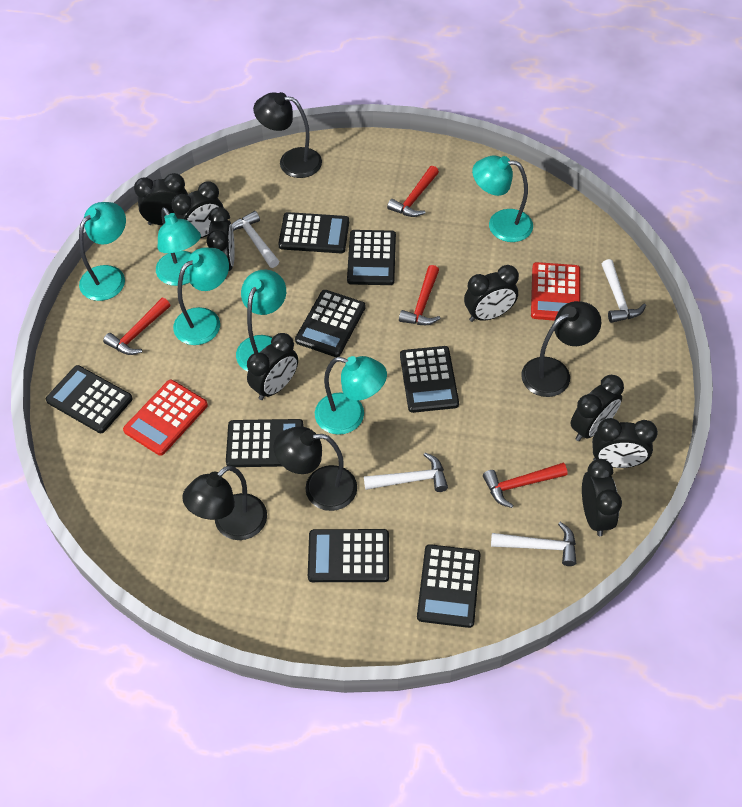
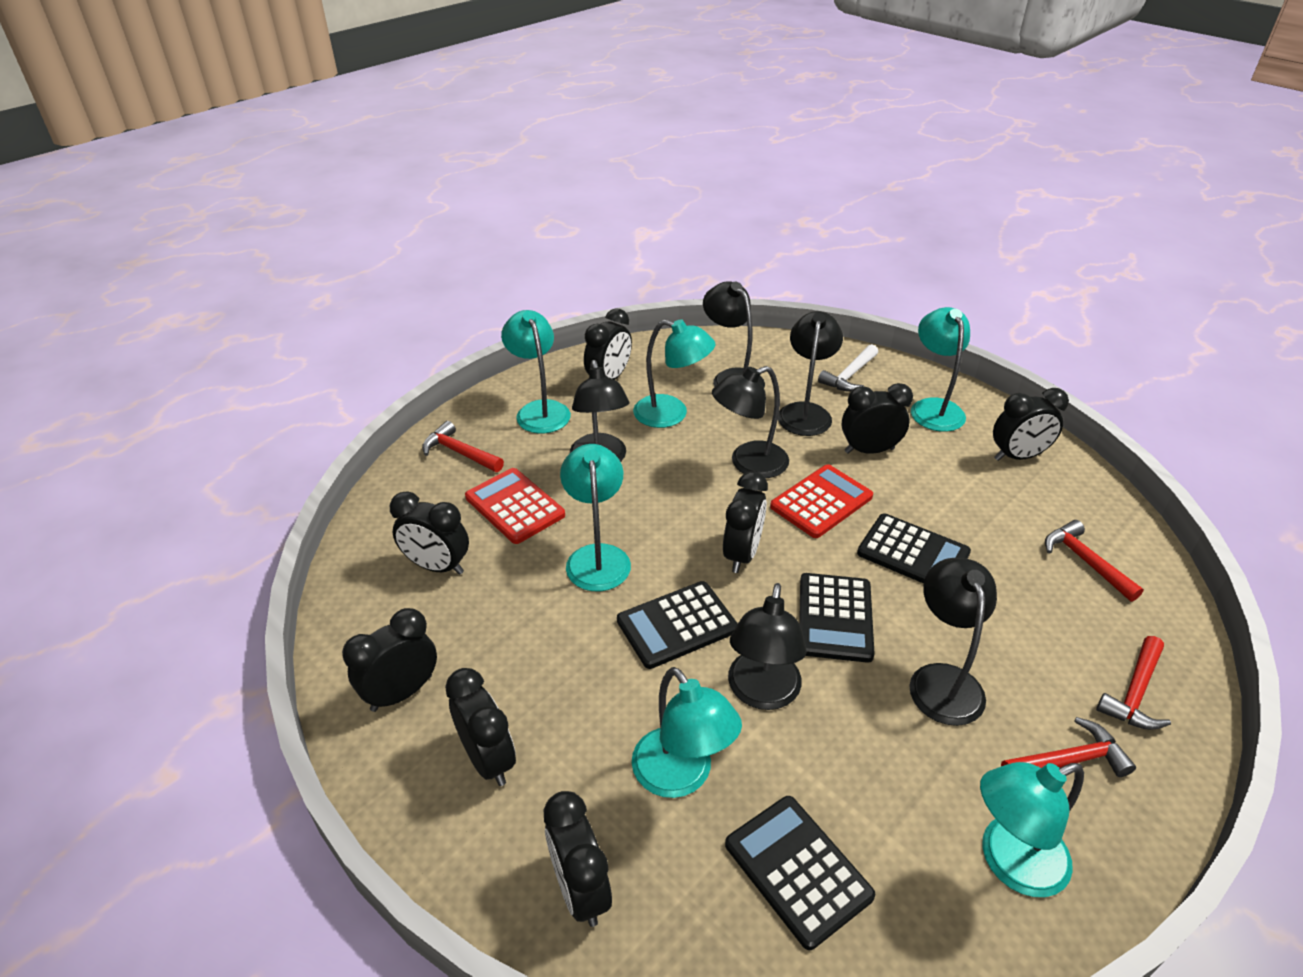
black calculator: 8 -> 4
black lamp: 4 -> 6
white hammer: 4 -> 1

